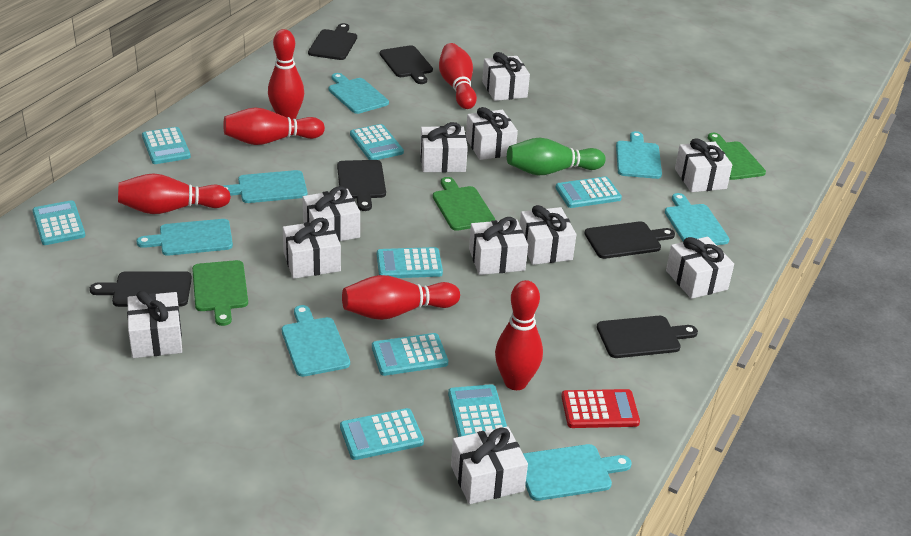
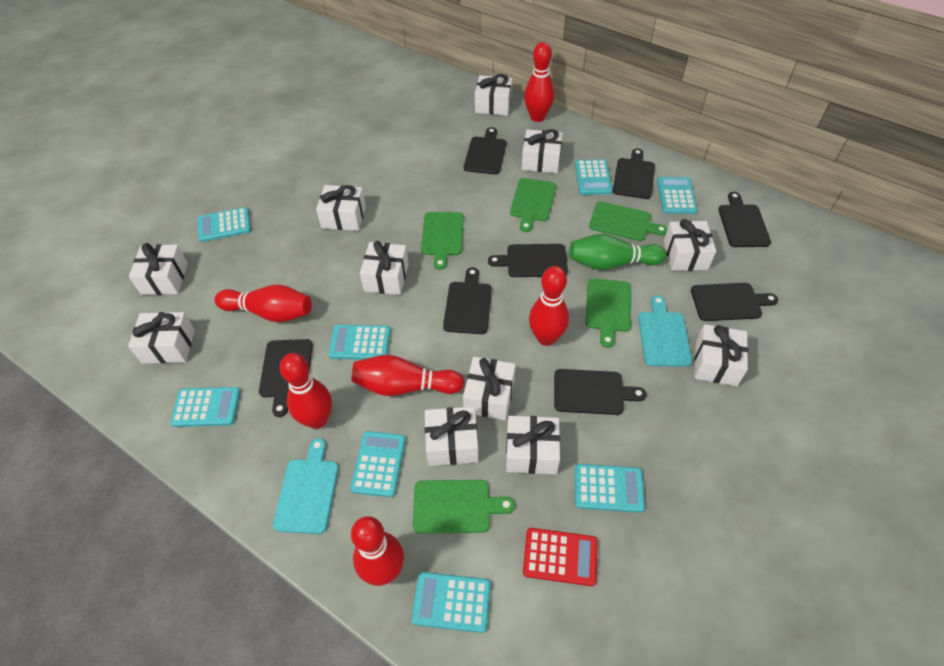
black cutting board: 6 -> 8
green cutting board: 3 -> 5
turquoise cutting board: 7 -> 2

